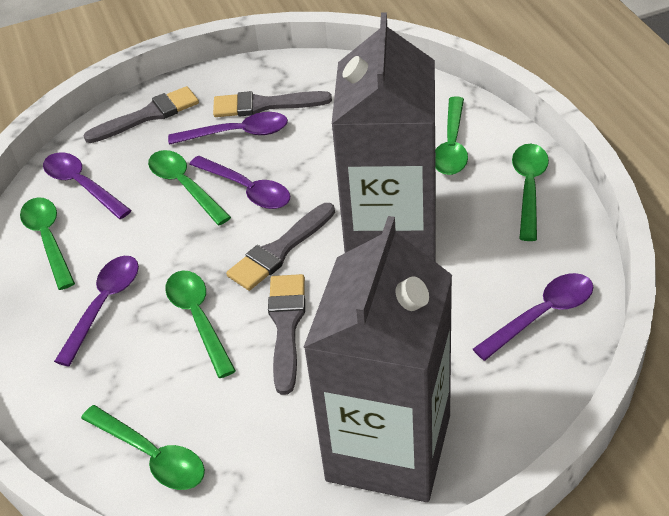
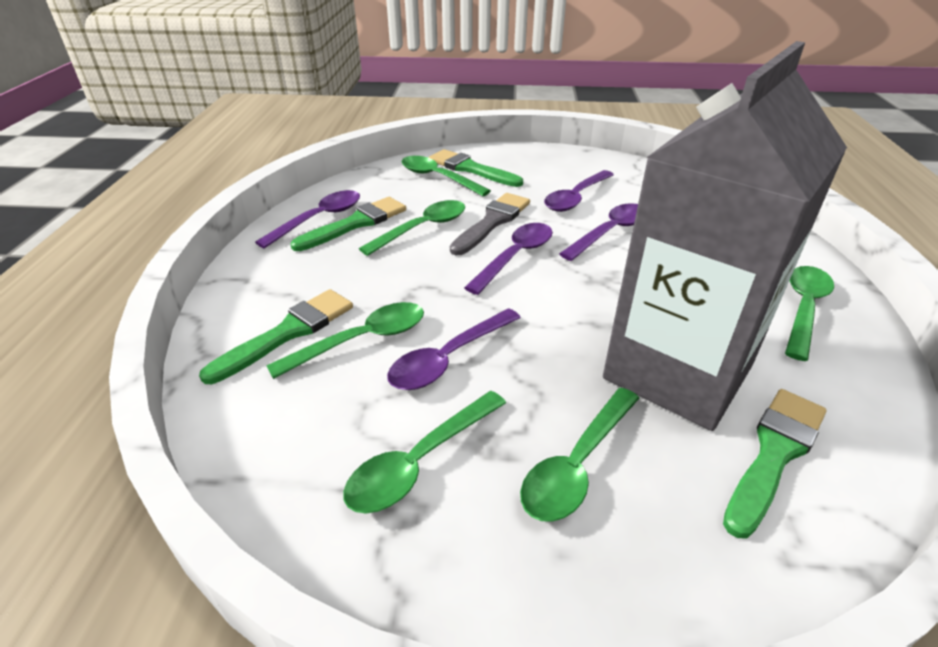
green brush: 0 -> 4
grey brush: 4 -> 1
grey carton: 2 -> 1

